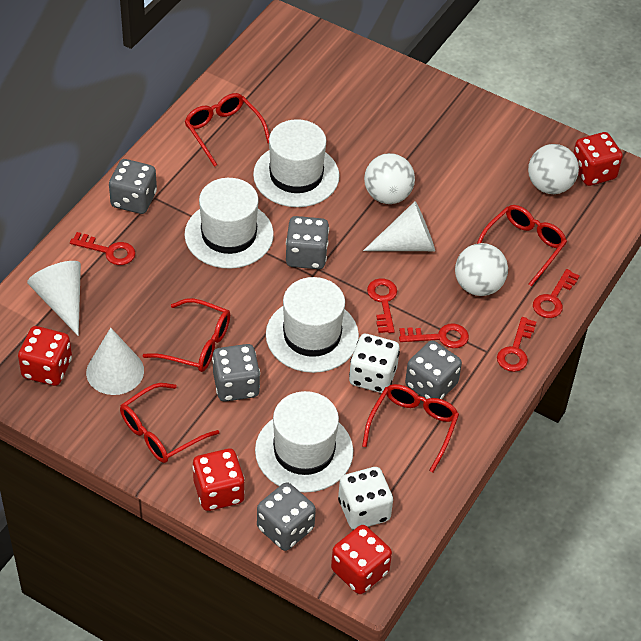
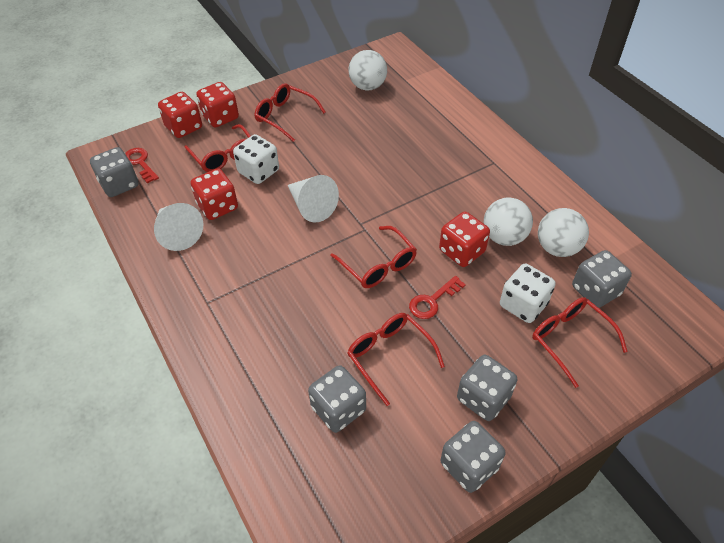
red key: 5 -> 2
white cone: 3 -> 2
white hat: 4 -> 0

